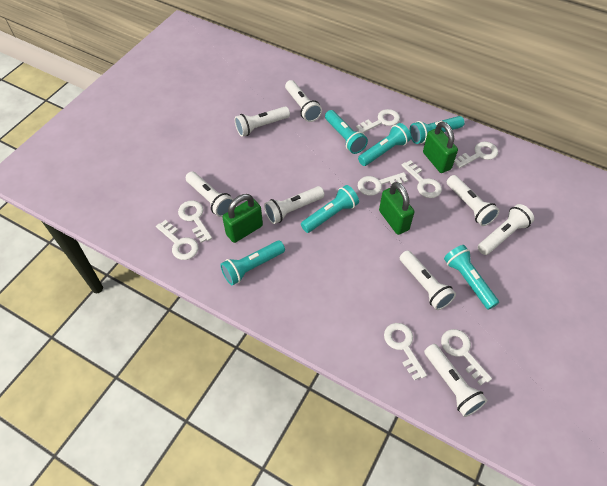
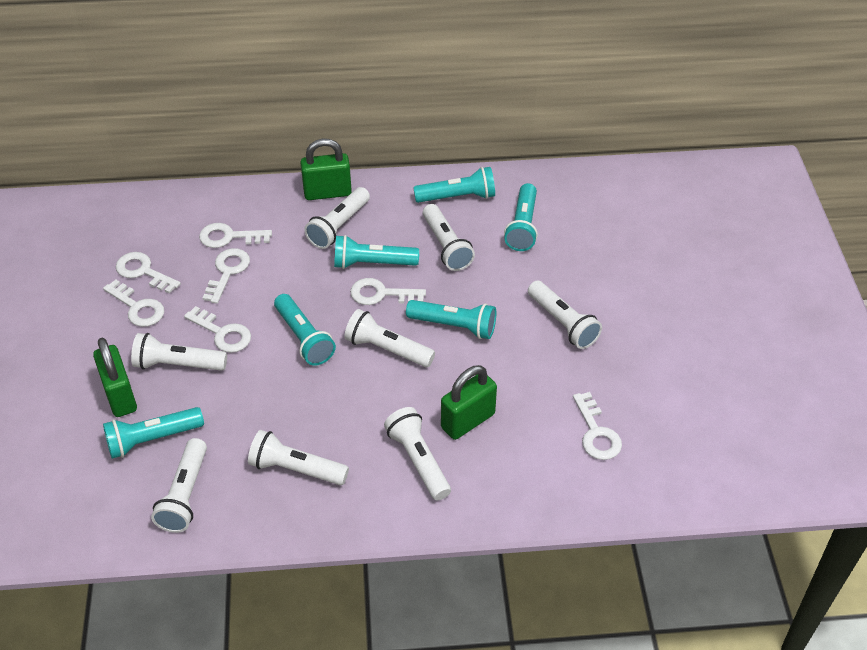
white key: 8 -> 7

